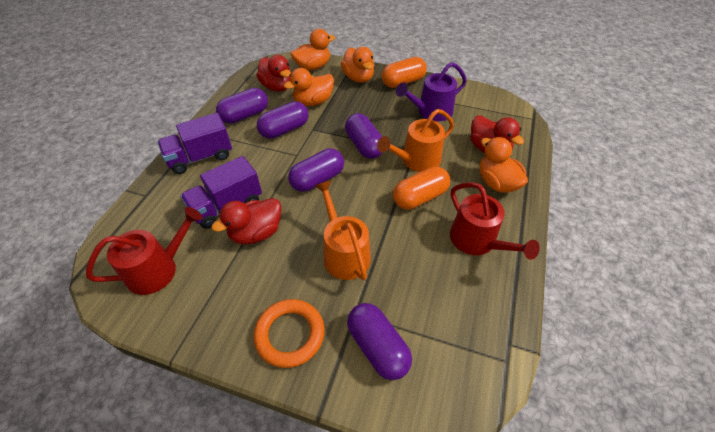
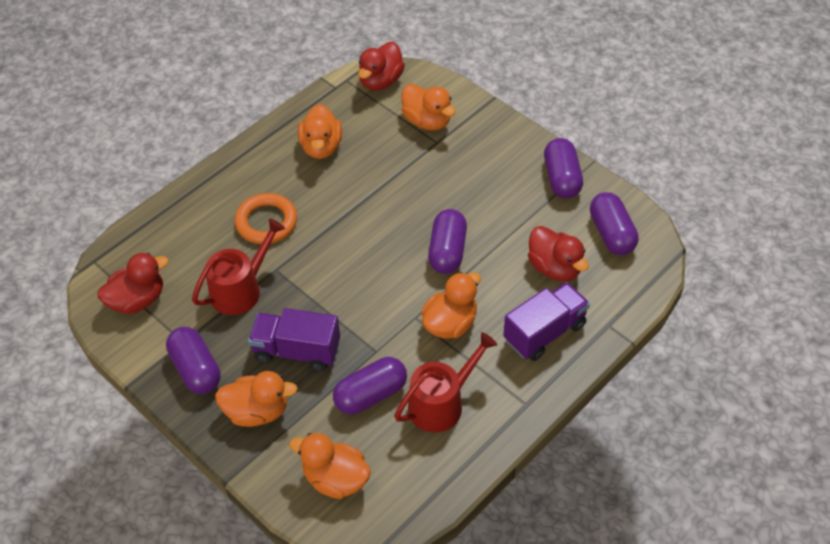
orange capsule: 2 -> 0
orange duck: 4 -> 5
orange watering can: 2 -> 0
purple watering can: 1 -> 0

